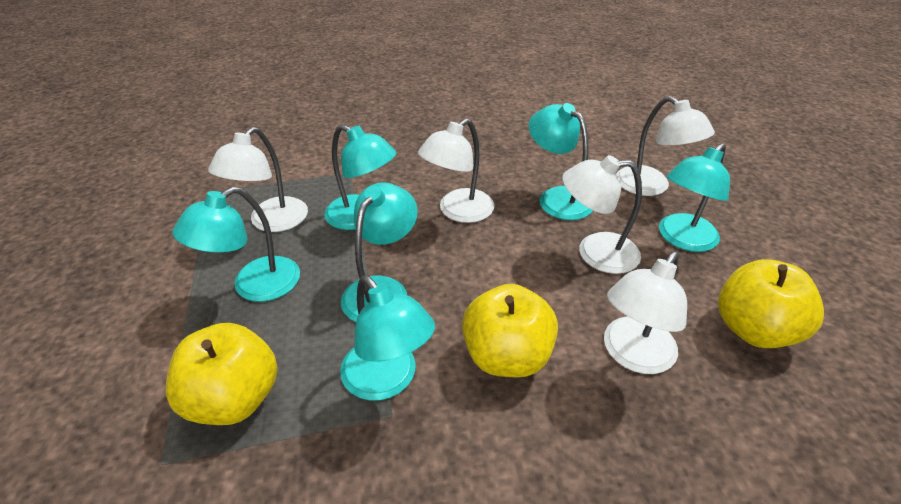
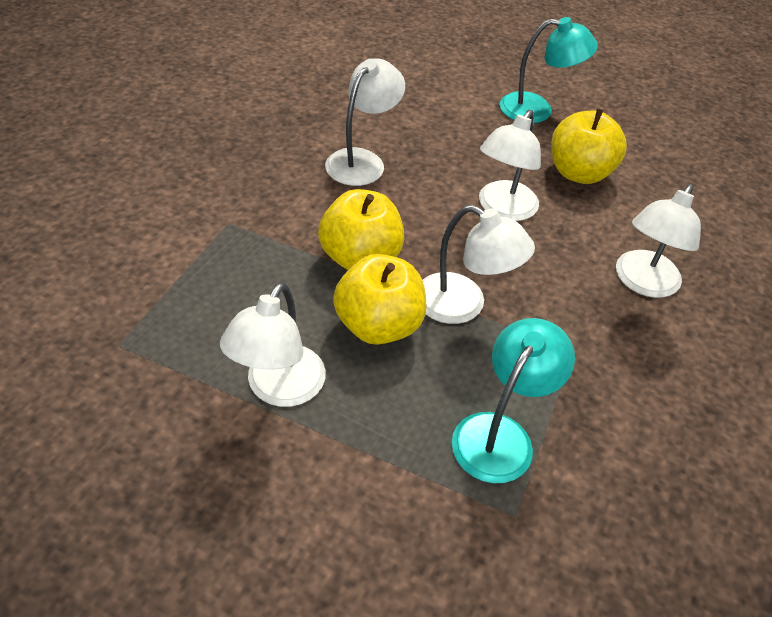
turquoise lamp: 6 -> 2

